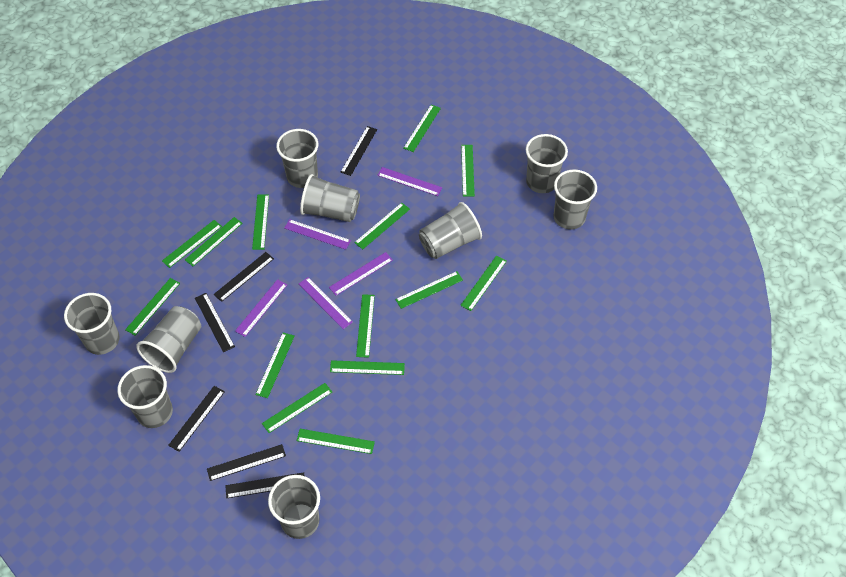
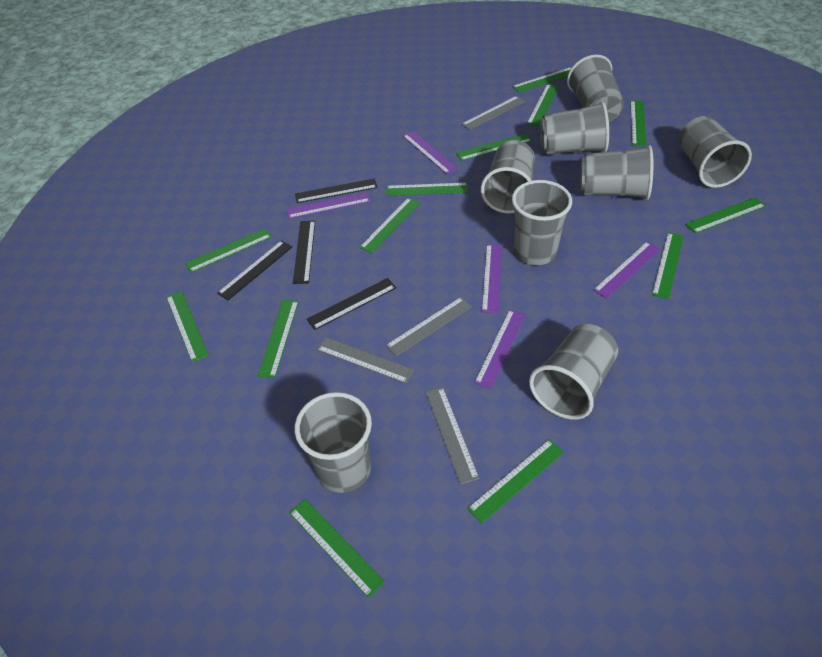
black ruler: 6 -> 4
green ruler: 14 -> 13
grey cup: 9 -> 8
grey ruler: 0 -> 4

